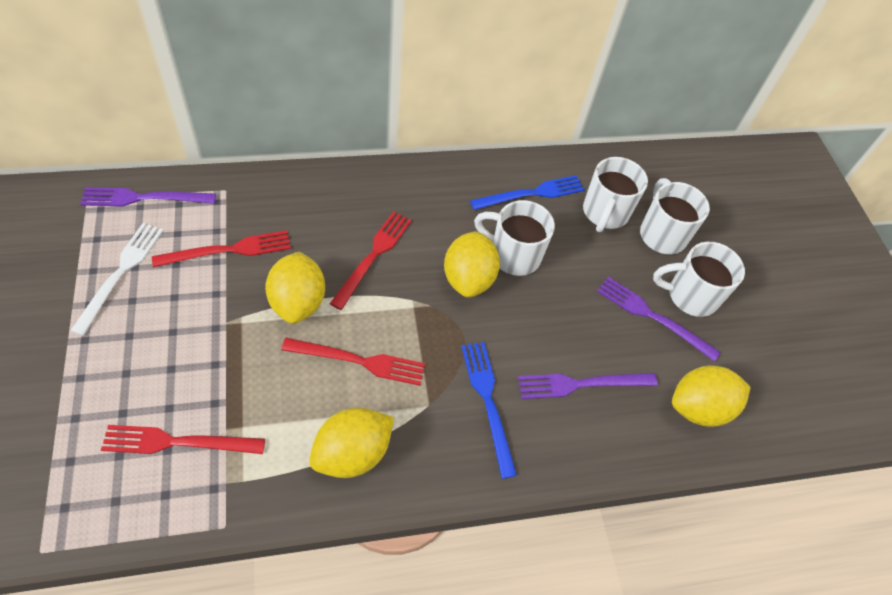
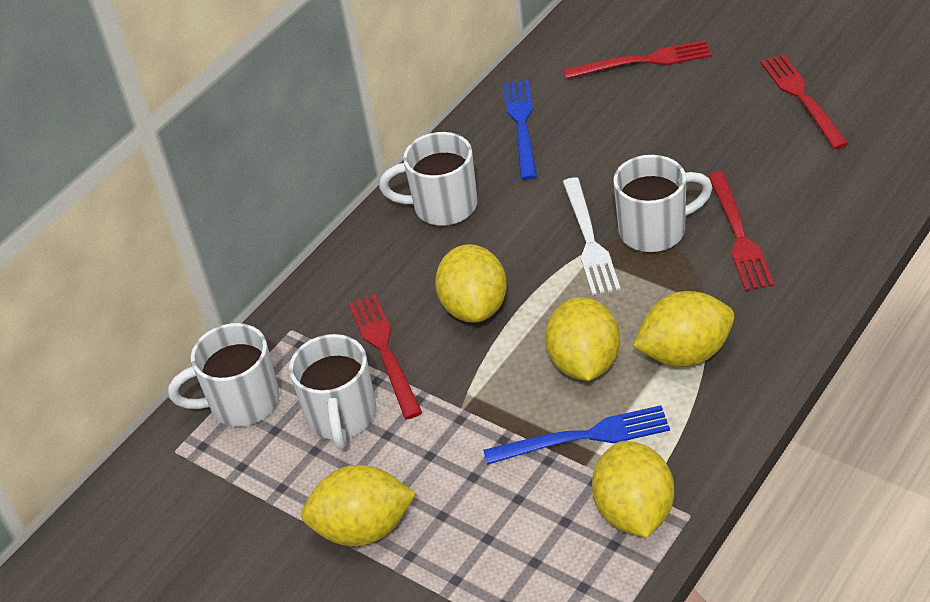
purple fork: 3 -> 0
yellow lemon: 4 -> 5

